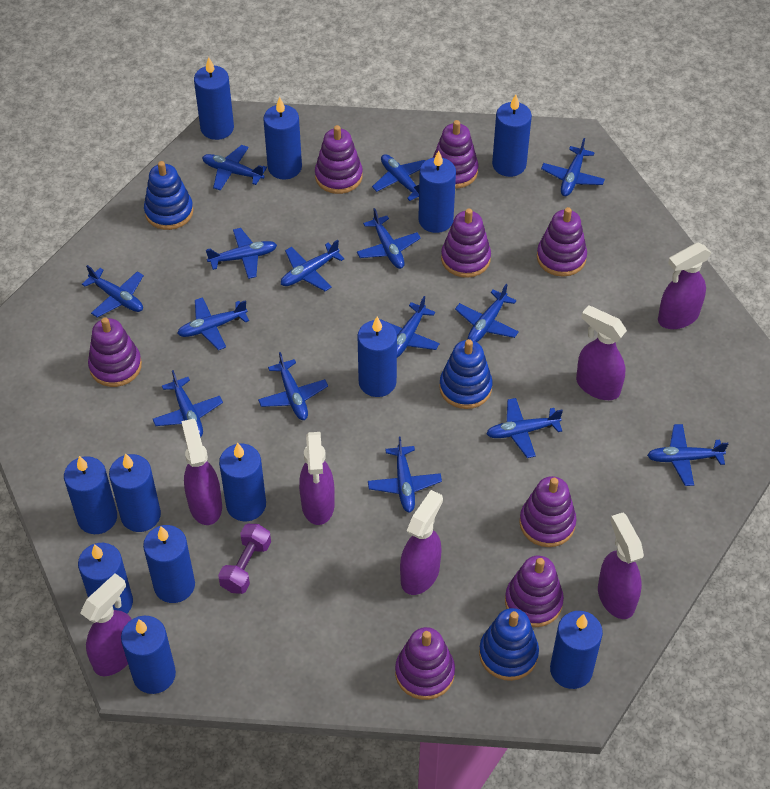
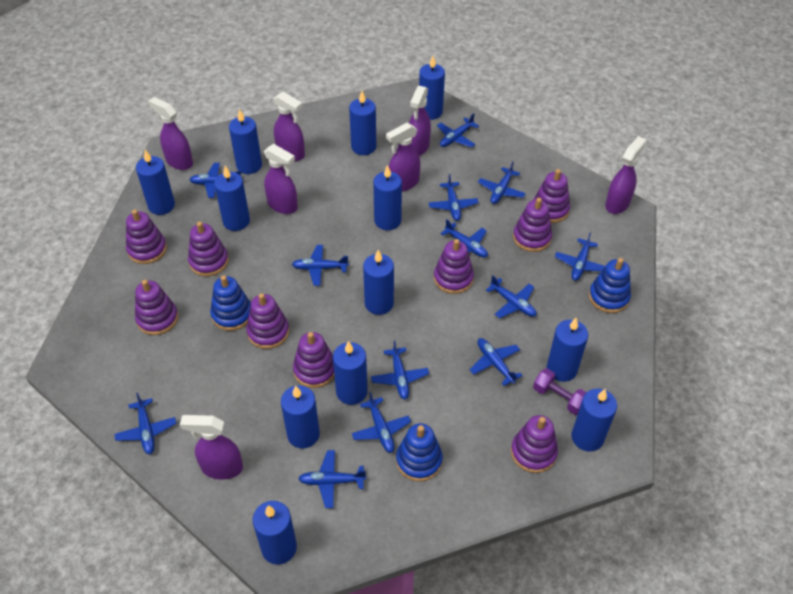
blue plane: 15 -> 13
purple stacking toy: 8 -> 9

